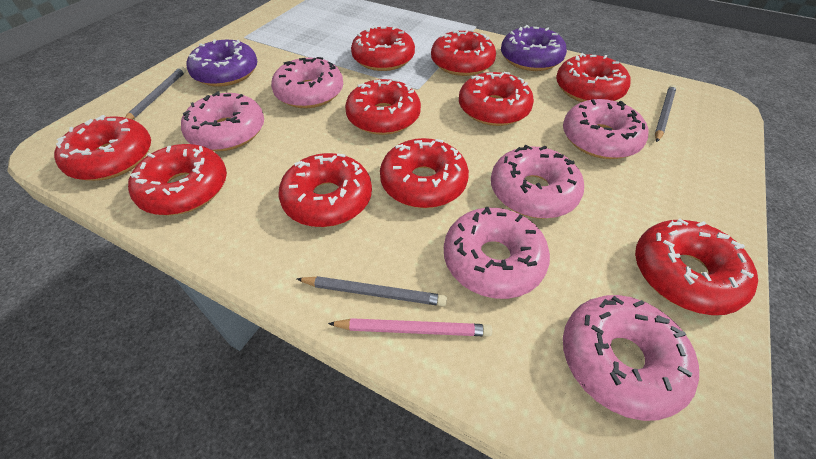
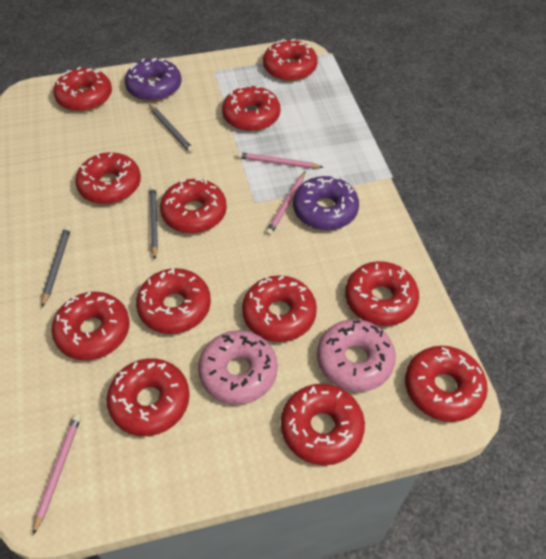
pink donut: 6 -> 2
pink pencil: 1 -> 3
red donut: 10 -> 12

